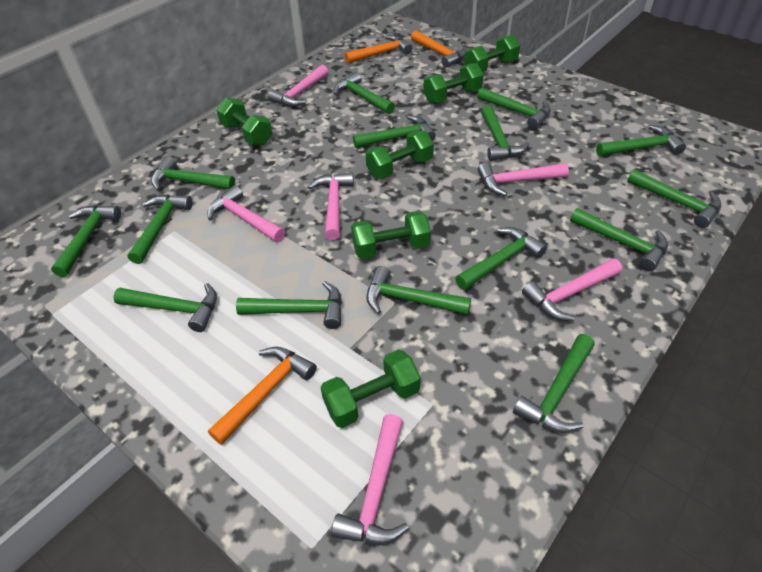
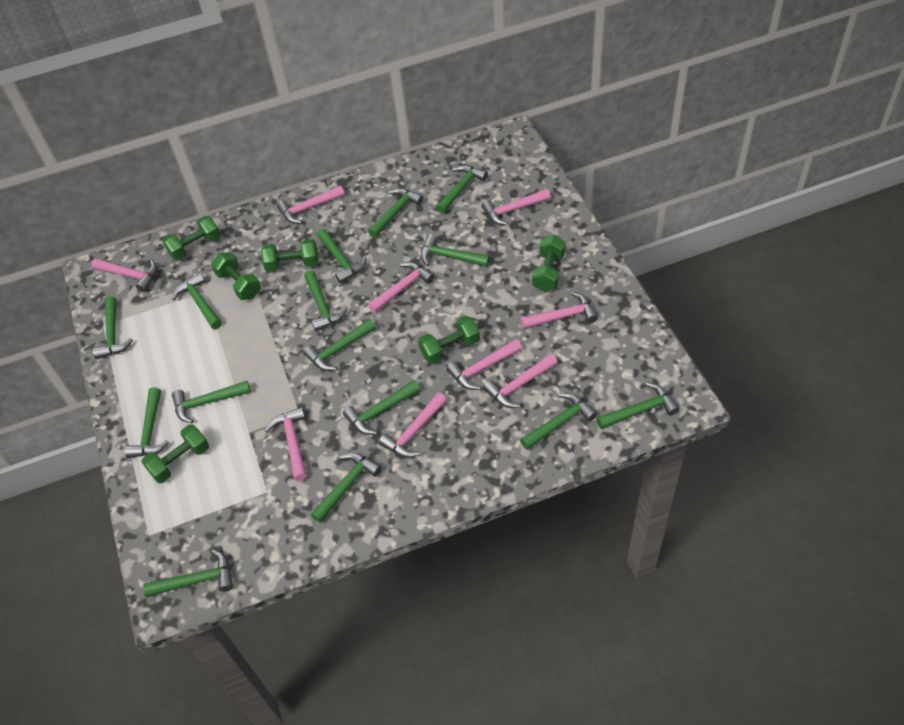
orange hammer: 3 -> 0
pink hammer: 6 -> 9

